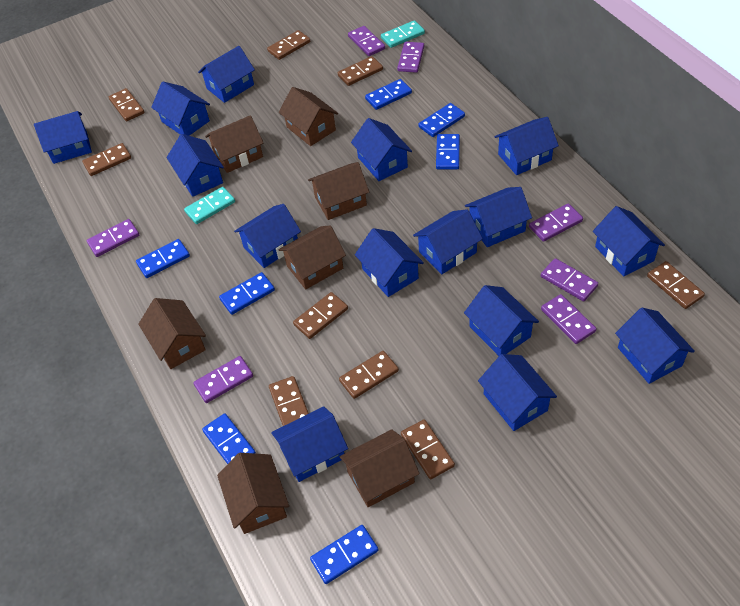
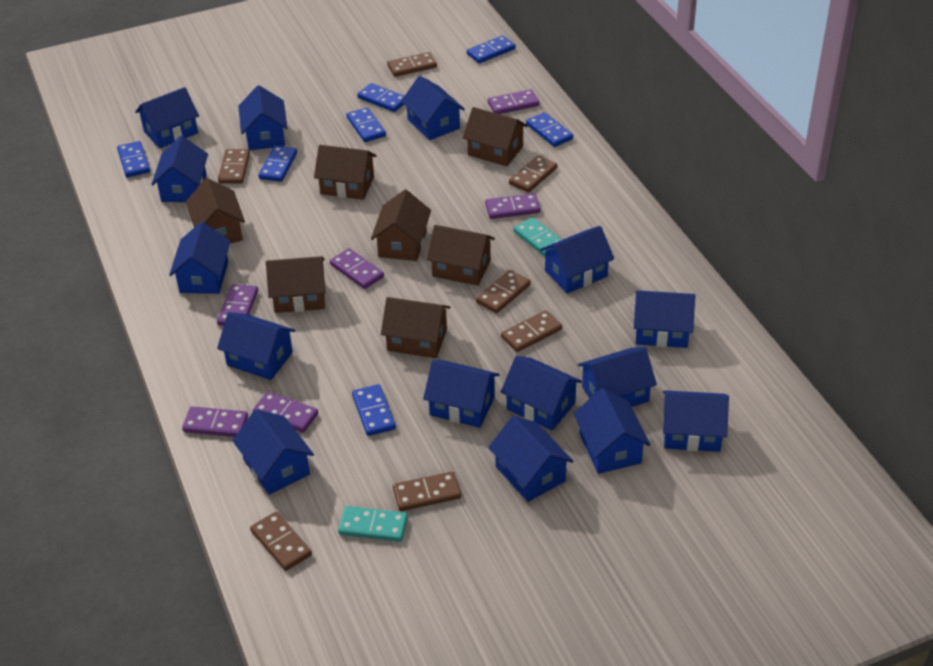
brown domino: 9 -> 7
purple domino: 7 -> 6

